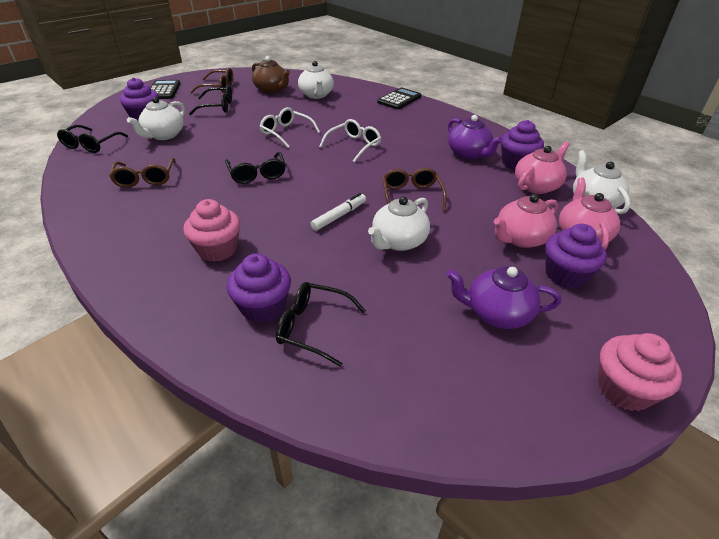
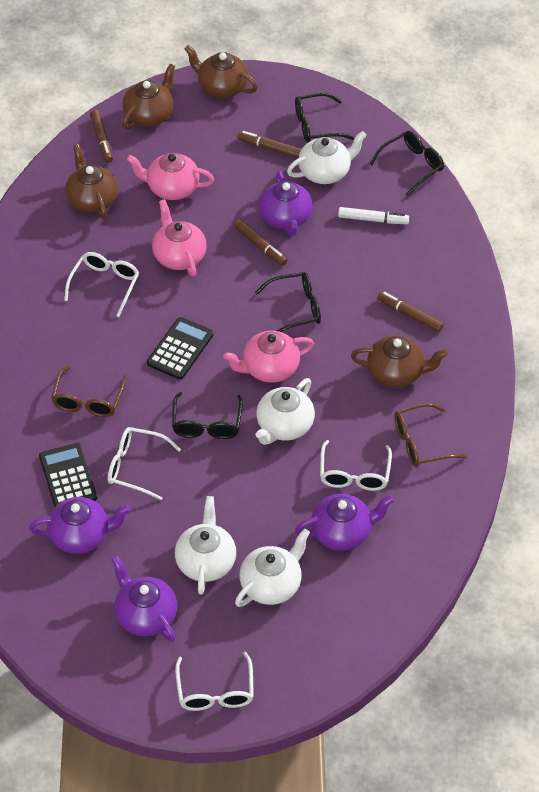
brown glasses: 3 -> 2
brown marker: 0 -> 4
brown teapot: 1 -> 4
pink cupcake: 2 -> 0
purple cupcake: 4 -> 0
purple teapot: 2 -> 4
white glasses: 2 -> 4

